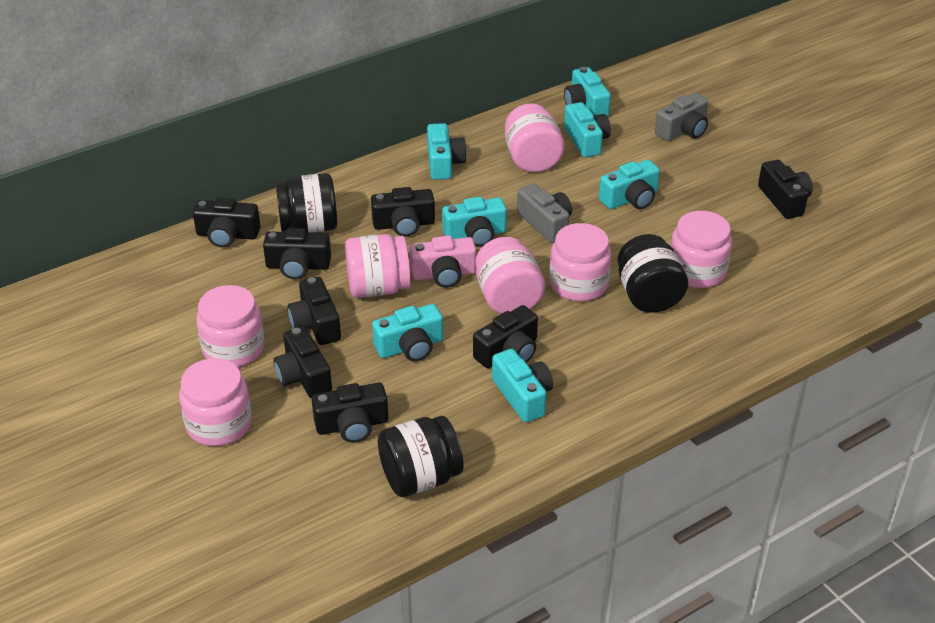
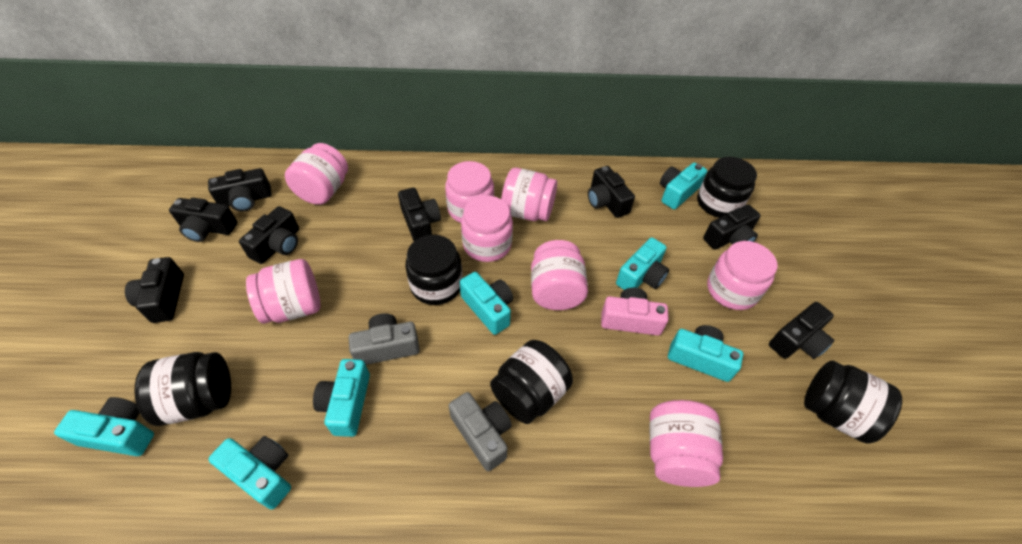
black jar: 3 -> 5
pink jar: 7 -> 8

